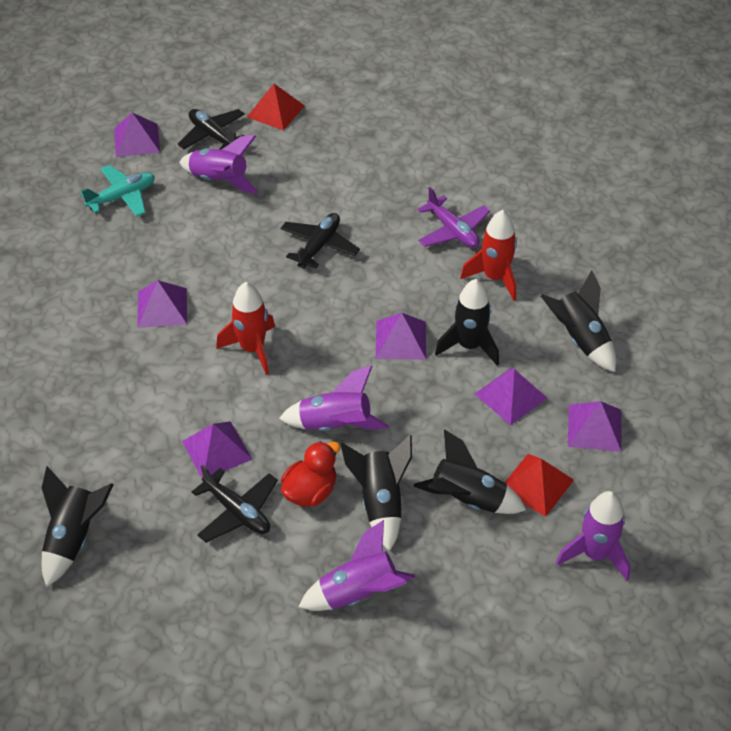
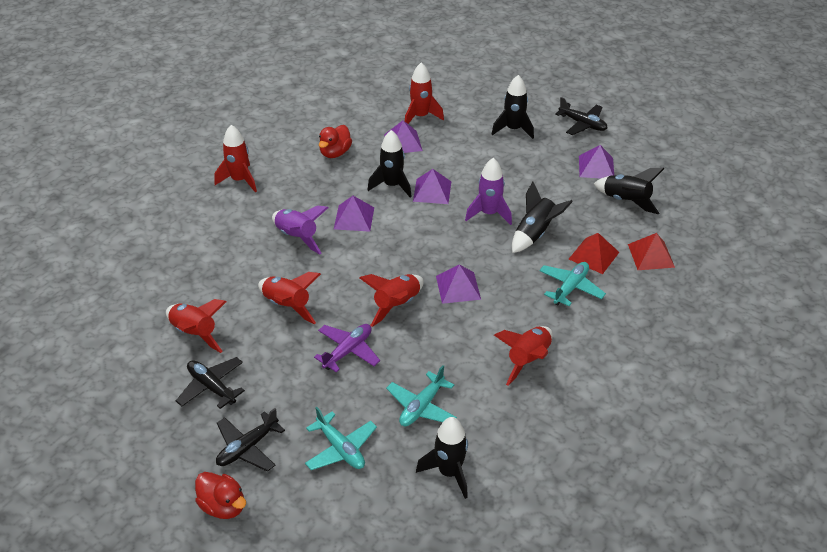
purple pyramid: 6 -> 5
purple rocket: 4 -> 2
red duck: 1 -> 2
red rocket: 2 -> 6
turquoise plane: 1 -> 3

